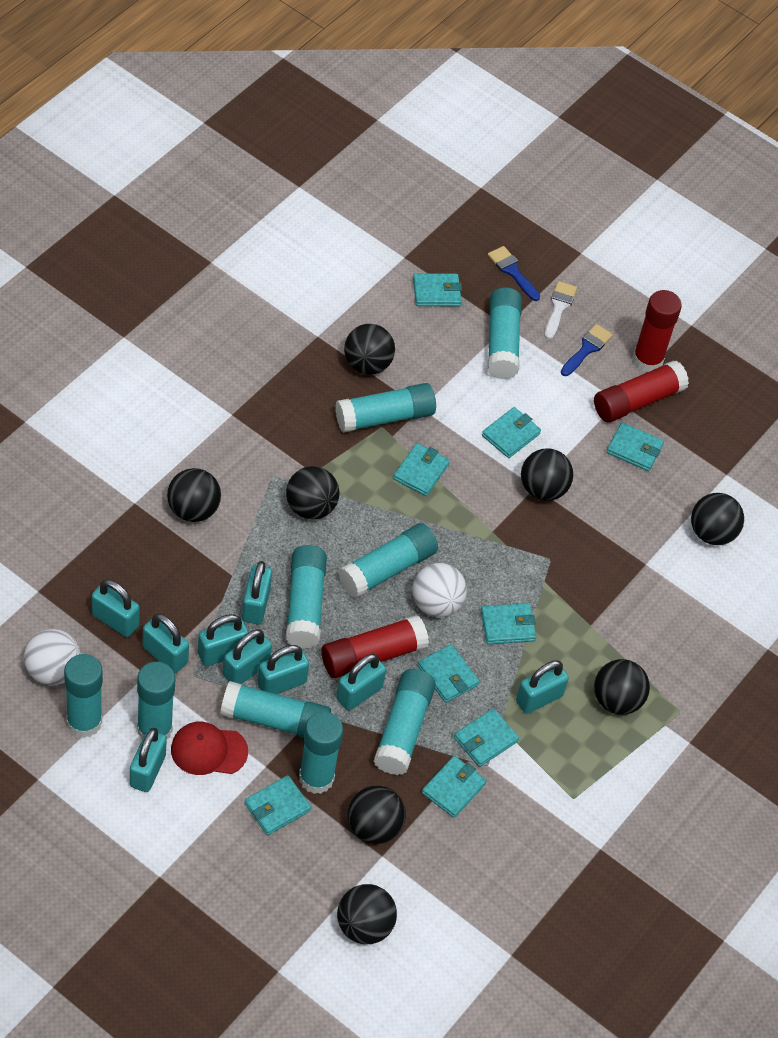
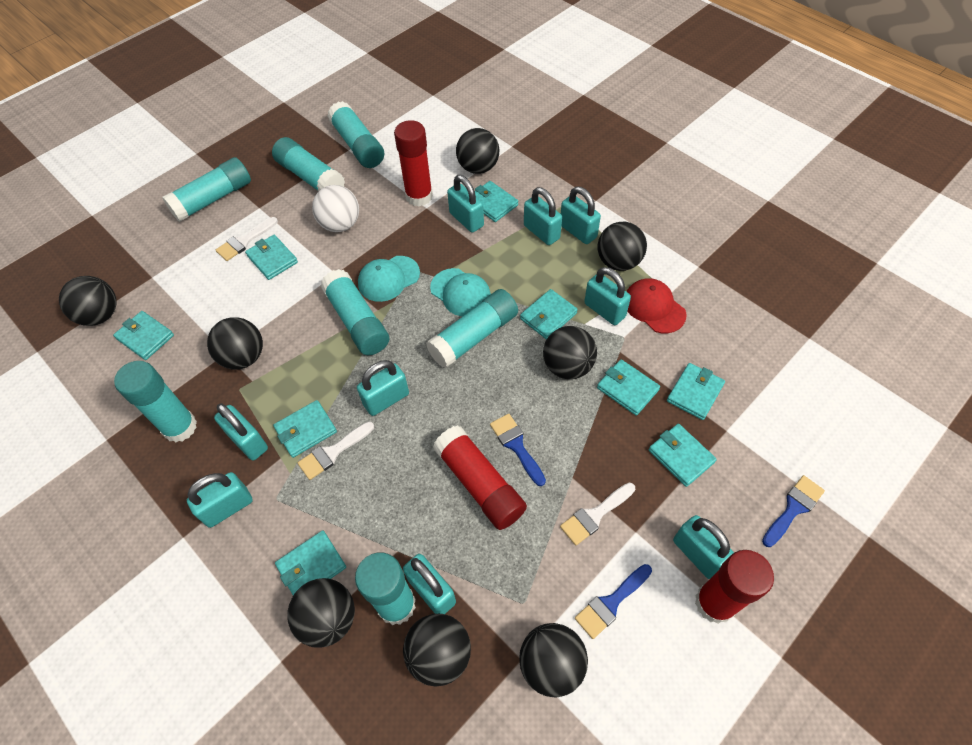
blue brush: 2 -> 3
turquoise cap: 0 -> 2
turquoise glue stick: 9 -> 7
white ball: 2 -> 1
white brush: 1 -> 3

